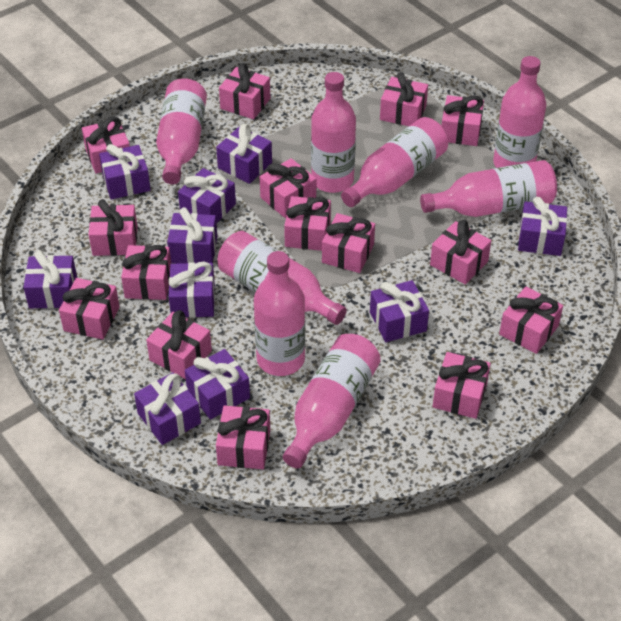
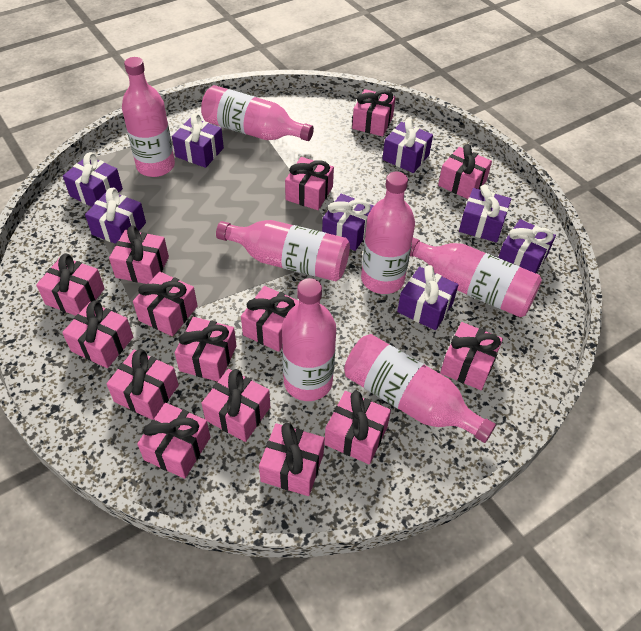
pink bottle: 8 -> 7
purple gift: 10 -> 8

